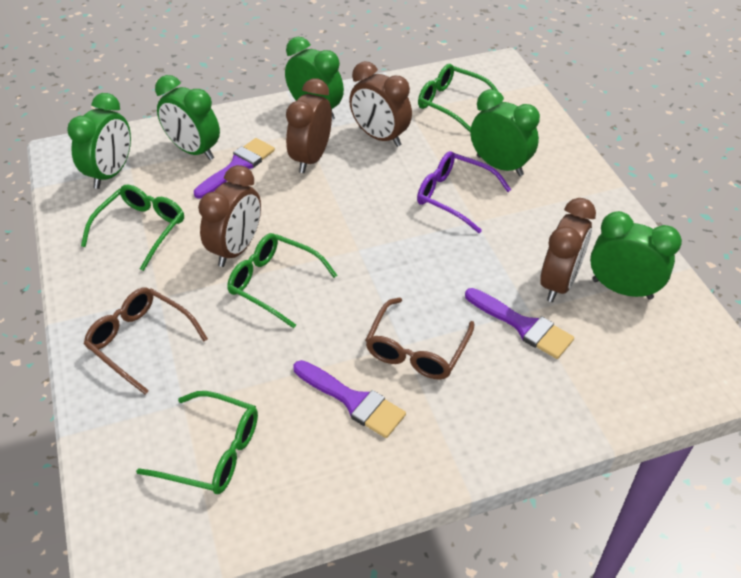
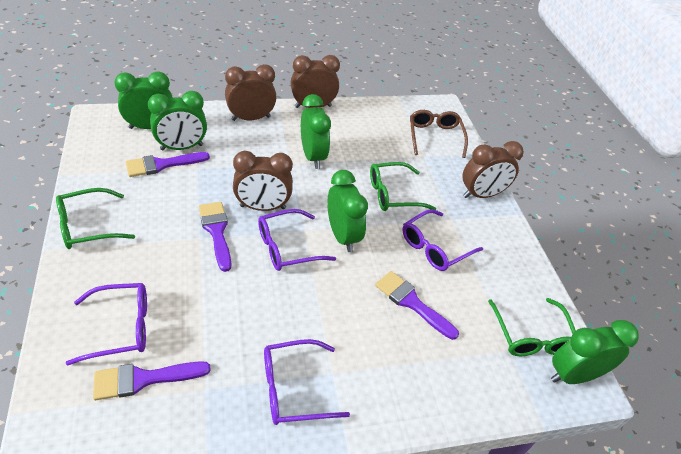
brown glasses: 2 -> 1
green glasses: 4 -> 3
purple brush: 3 -> 4
purple glasses: 1 -> 4

